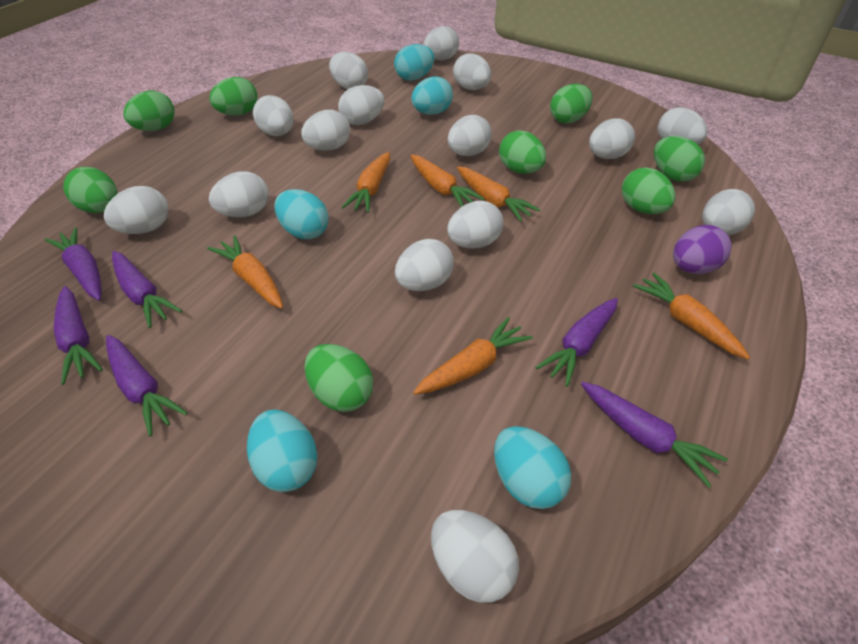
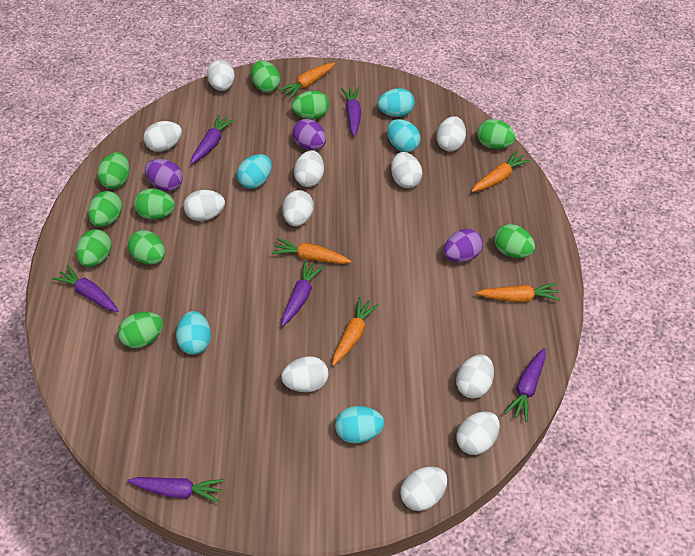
green egg: 8 -> 10
orange carrot: 6 -> 5
purple egg: 1 -> 3
white egg: 15 -> 11

